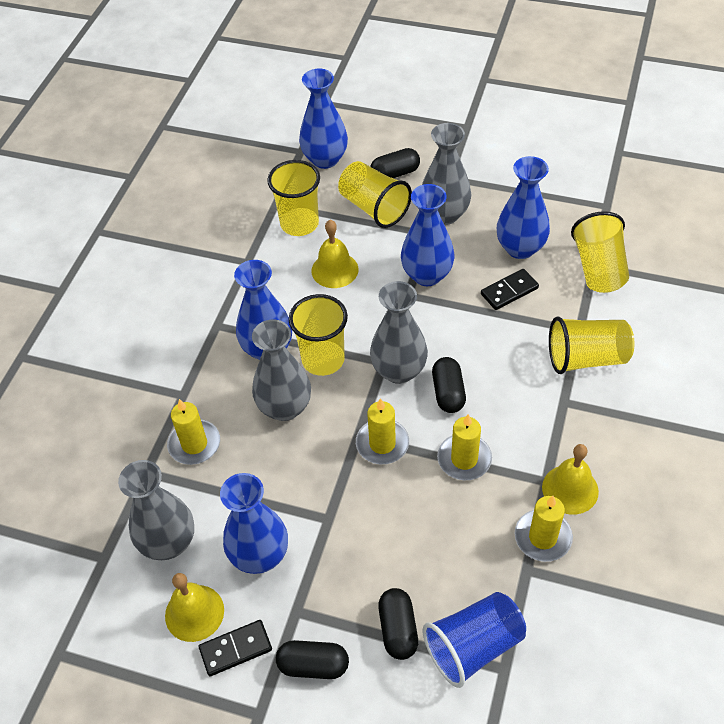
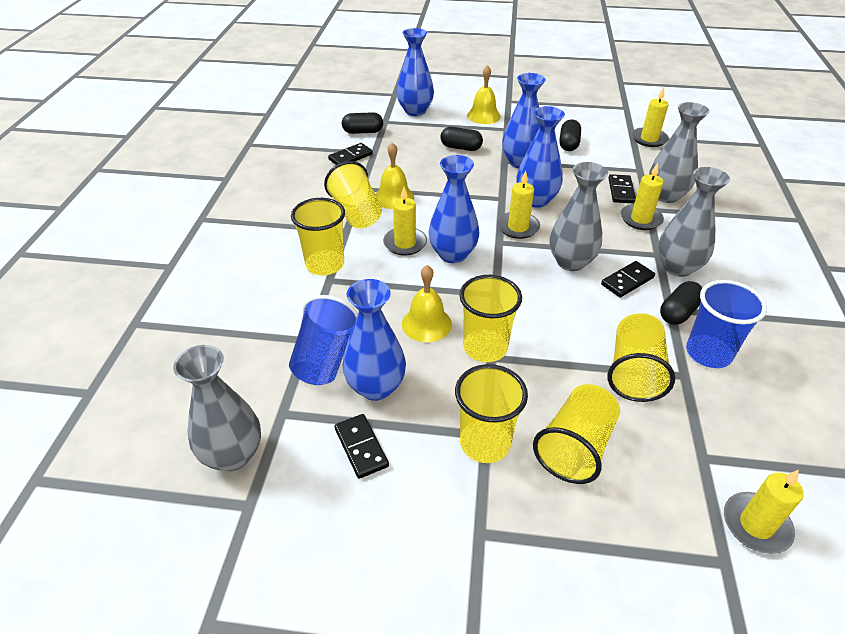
black domino: 2 -> 4
blue cup: 1 -> 2
yellow candle: 4 -> 5
yellow cup: 5 -> 6

